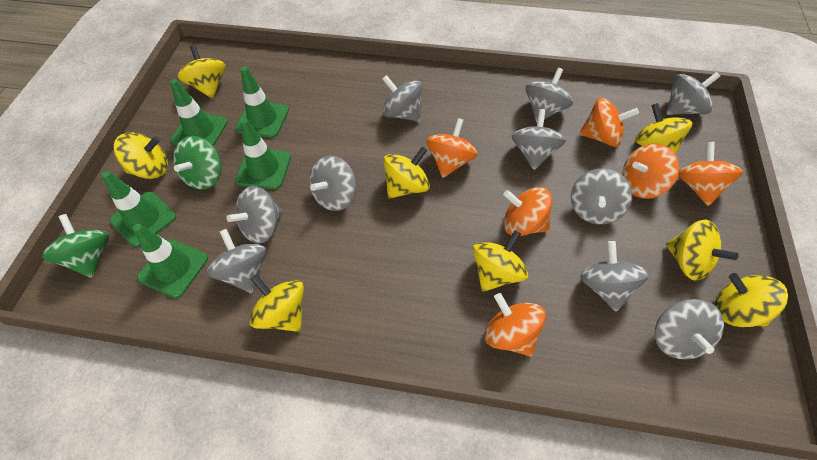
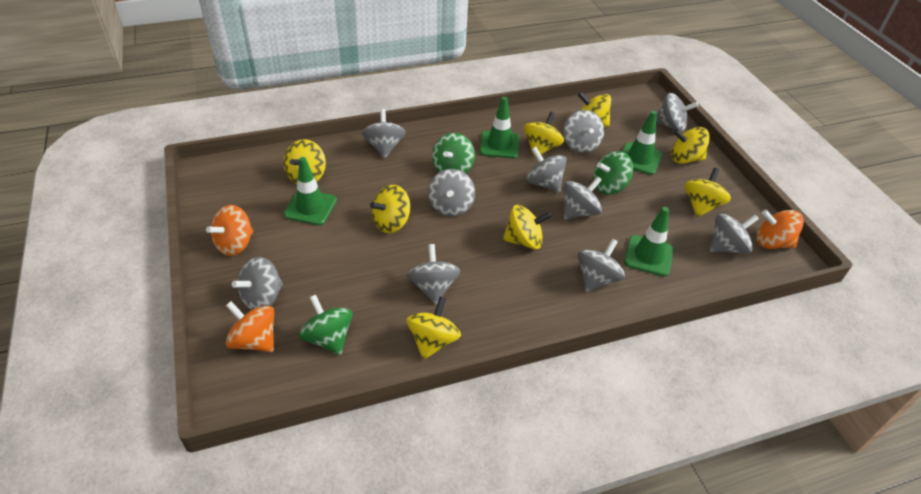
green spinning top: 2 -> 3
green traffic cone: 5 -> 4
orange spinning top: 6 -> 3

